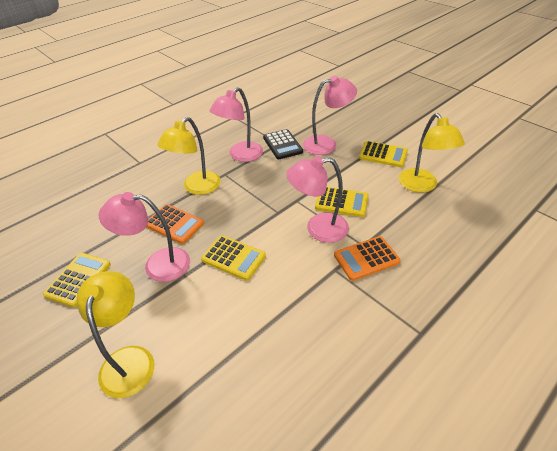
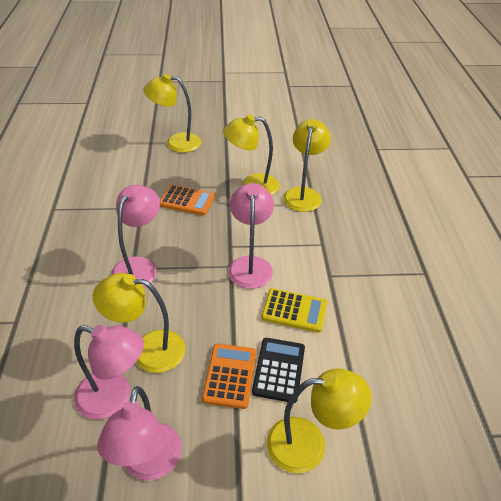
yellow calculator: 4 -> 1
yellow lamp: 3 -> 5

